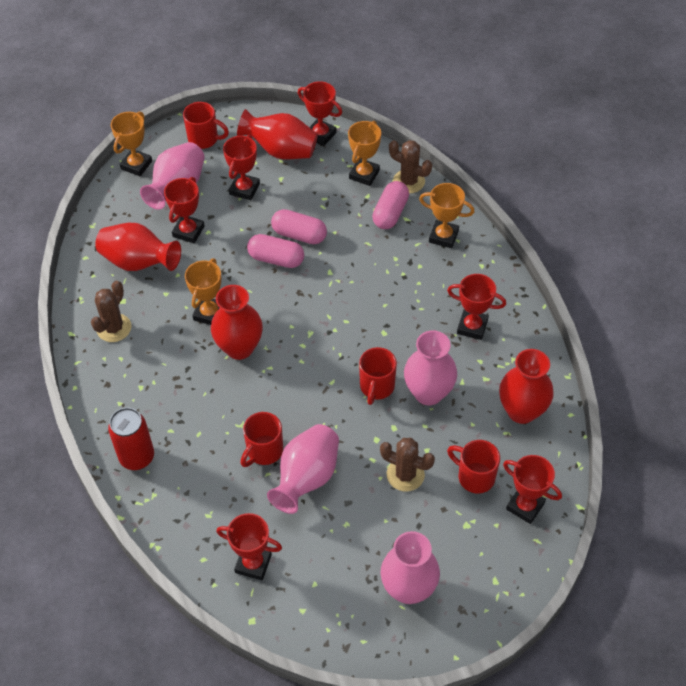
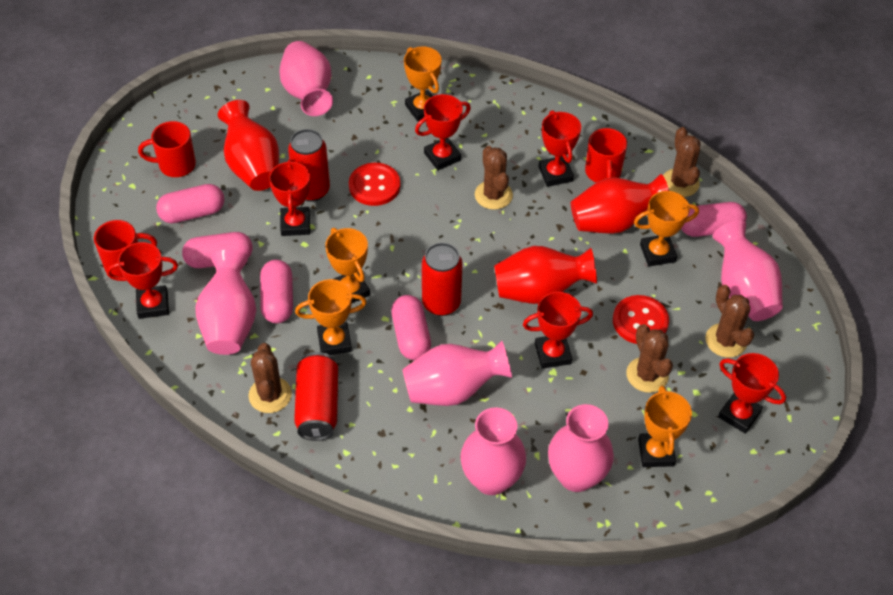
brown cactus: 3 -> 5
orange trophy: 4 -> 5
pink capsule: 3 -> 5
pink vase: 4 -> 6
red button: 0 -> 2
red can: 1 -> 3
red mug: 4 -> 3
red vase: 4 -> 3

